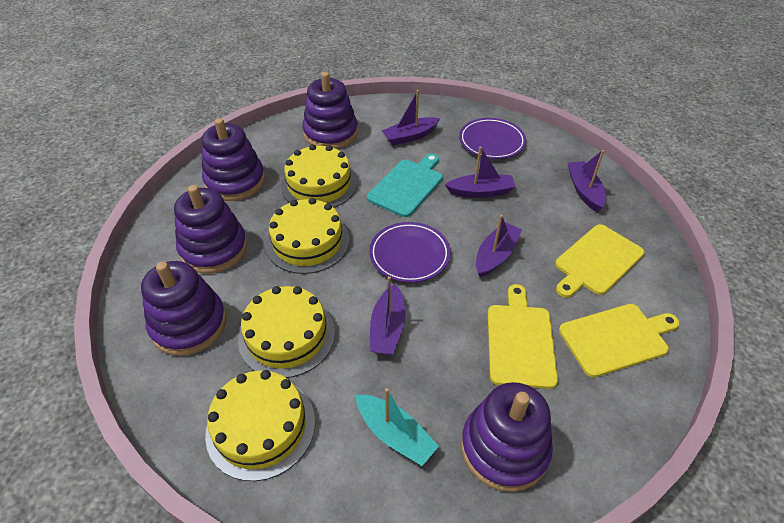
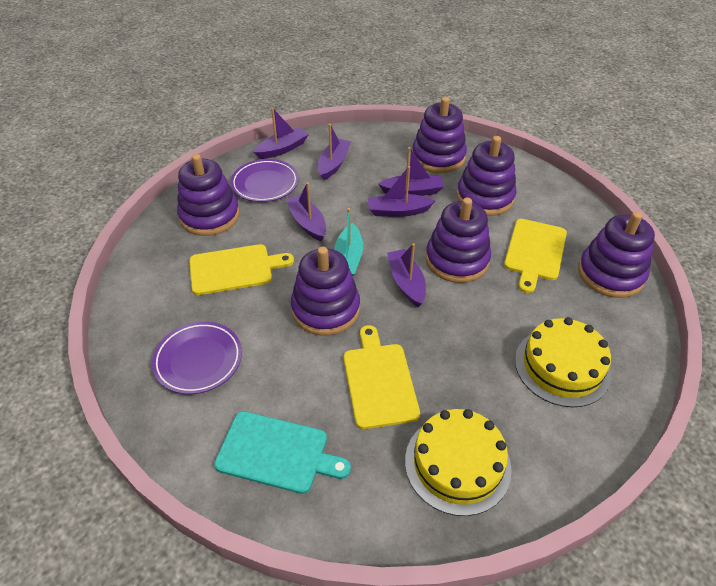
purple boat: 5 -> 6
purple stacking toy: 5 -> 6
yellow cake: 4 -> 2

